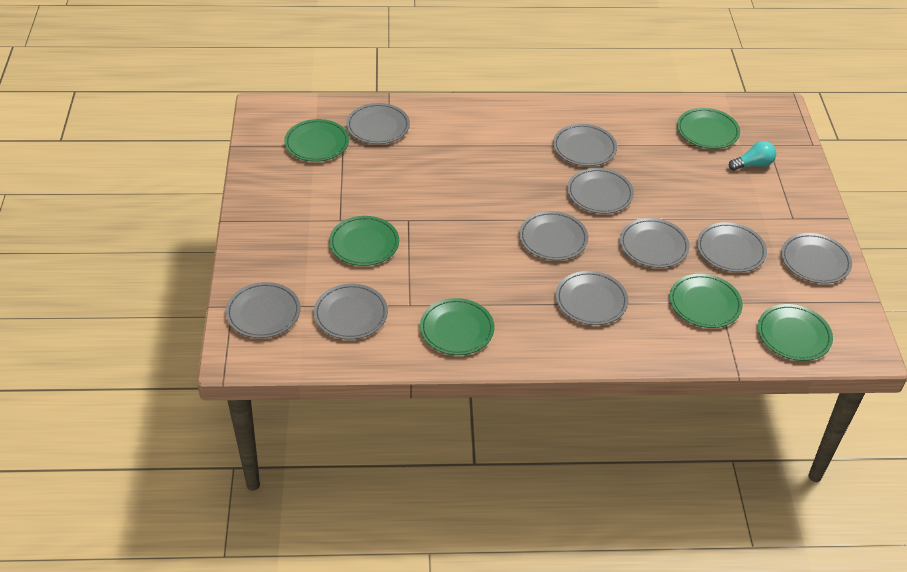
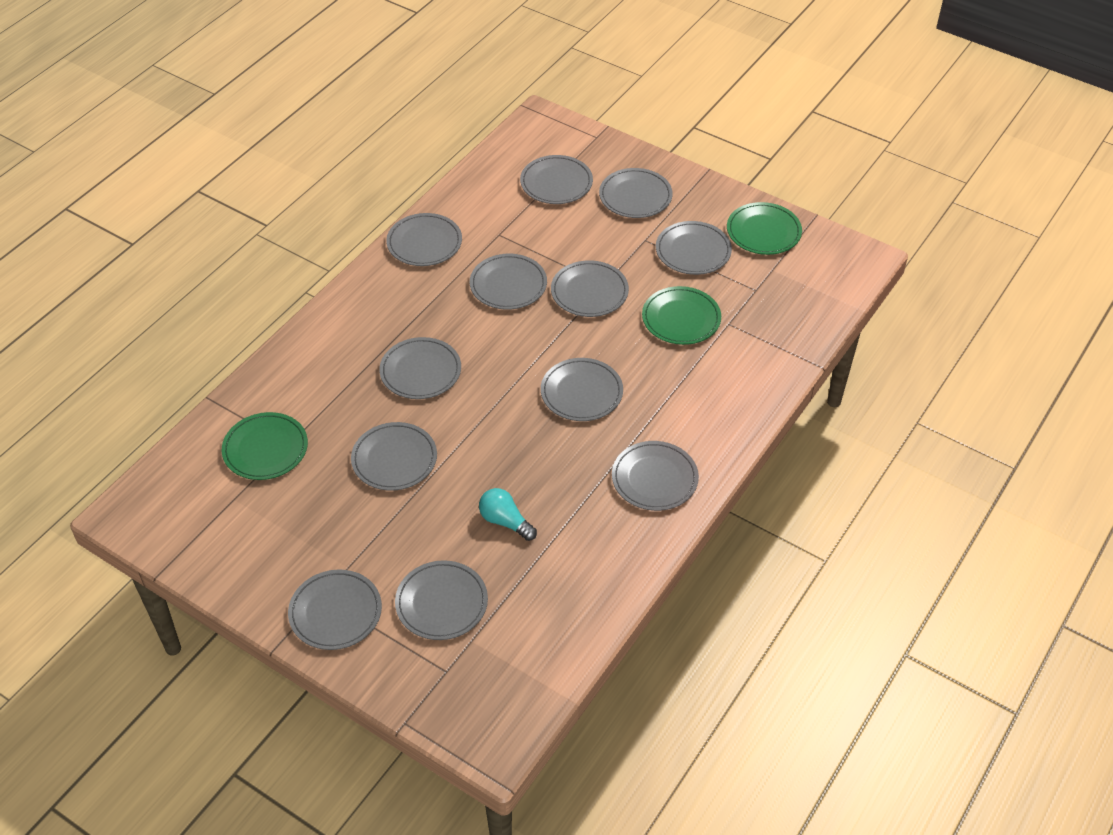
green plate: 6 -> 3
grey plate: 10 -> 12

